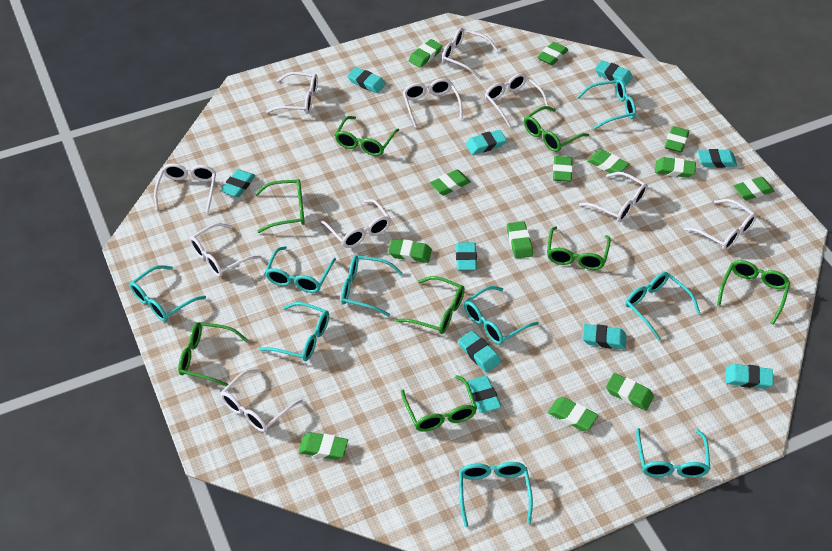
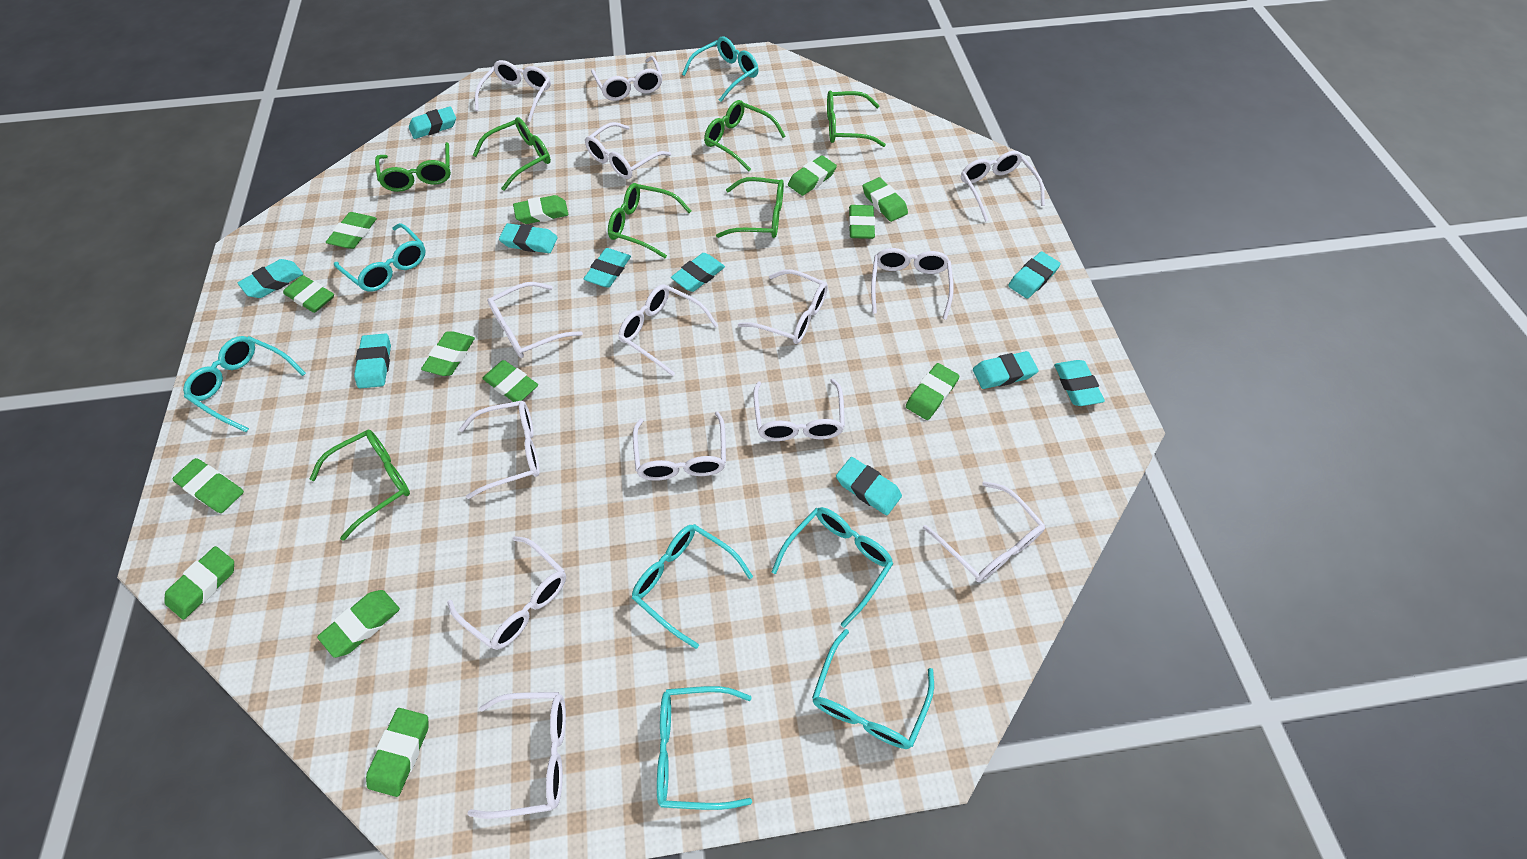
green glasses: 8 -> 7
turquoise glasses: 9 -> 7
white glasses: 10 -> 14

